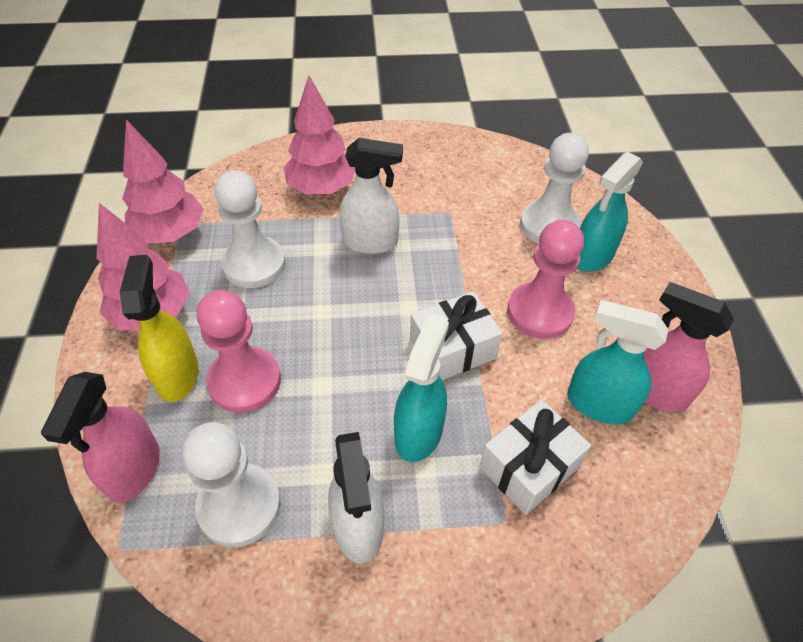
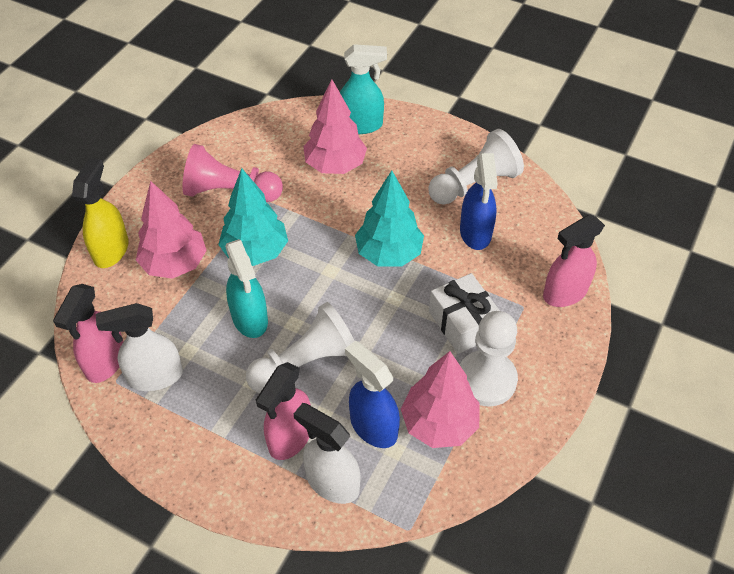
blue spray bottle: 0 -> 2
pink pawn: 2 -> 1
pink spray bottle: 2 -> 3
turquoise spray bottle: 3 -> 2
turquoise tree: 0 -> 2
white gift: 2 -> 1

